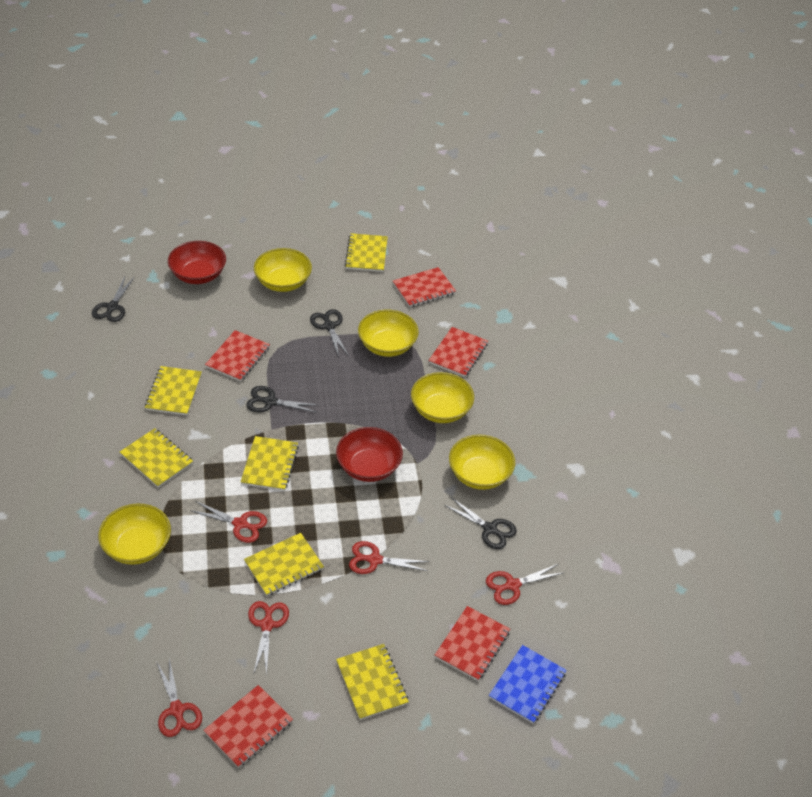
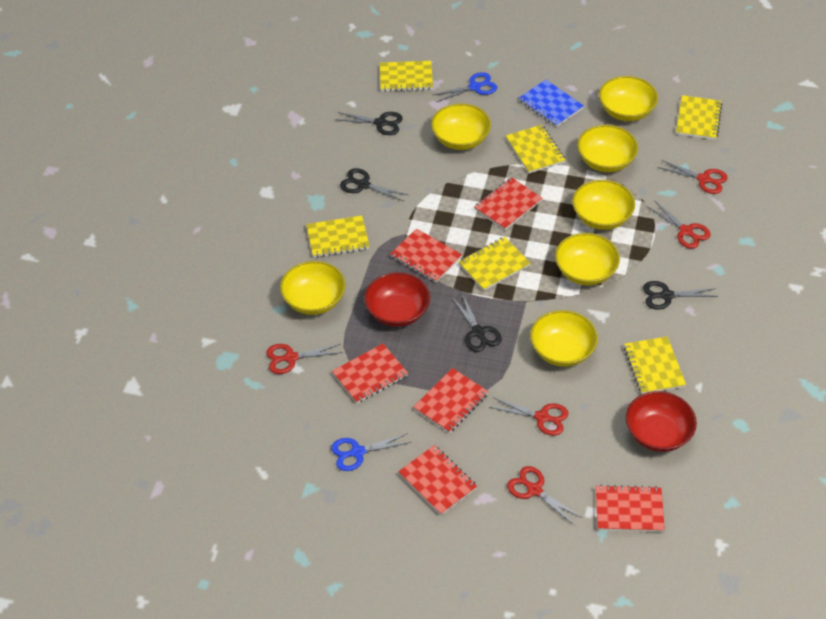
blue scissors: 0 -> 2
red notebook: 5 -> 6
yellow bowl: 5 -> 7

